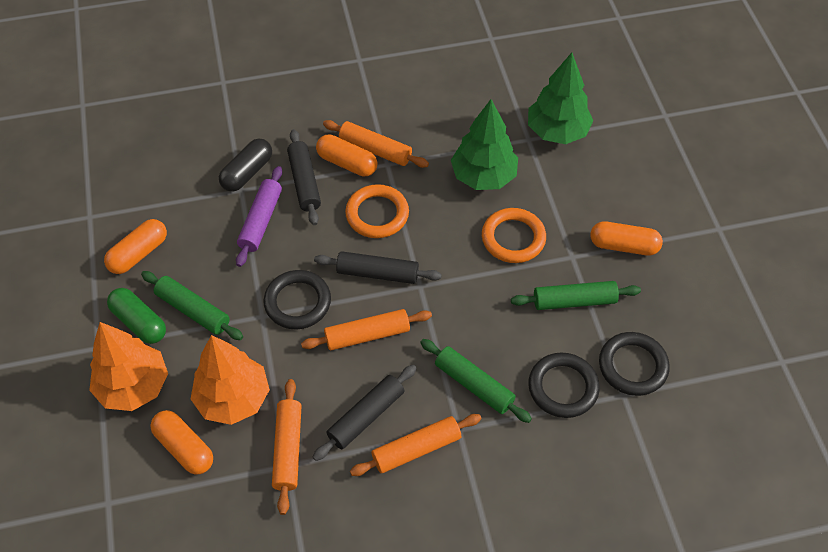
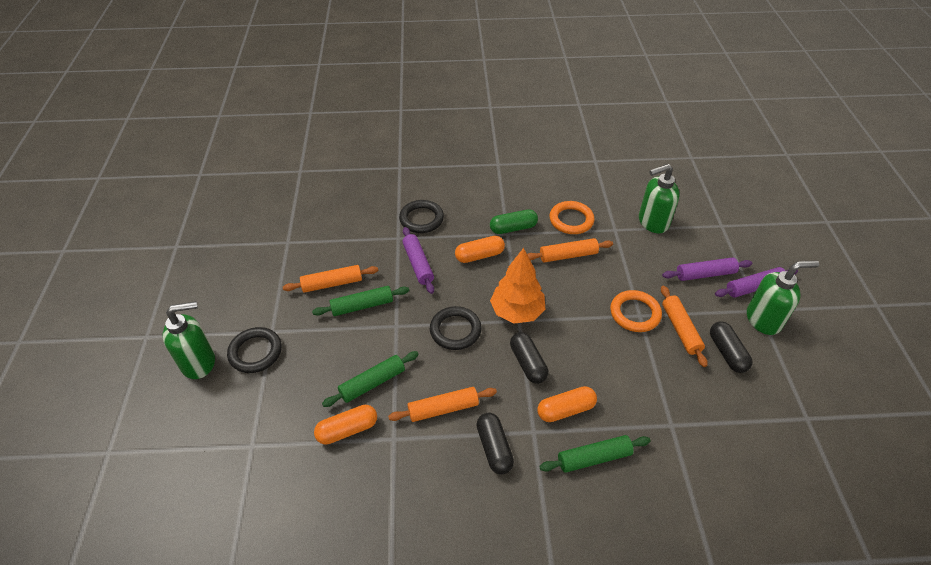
black capsule: 1 -> 3
black rolling pin: 3 -> 0
green soap dispenser: 0 -> 3
green tree: 2 -> 0
orange capsule: 4 -> 3
orange tree: 2 -> 1
purple rolling pin: 1 -> 3

